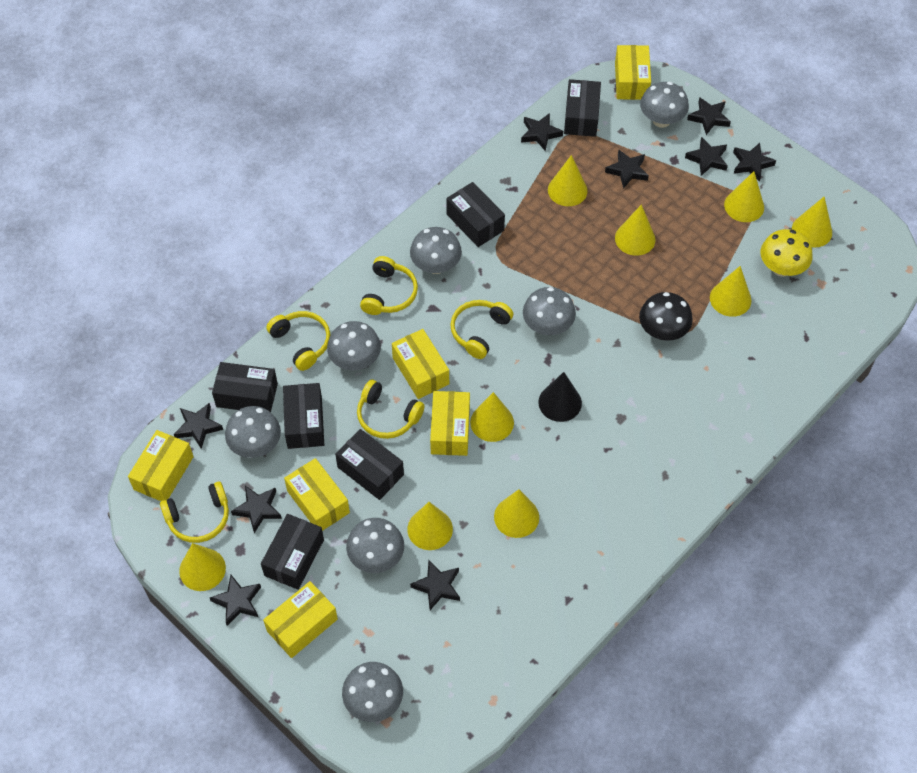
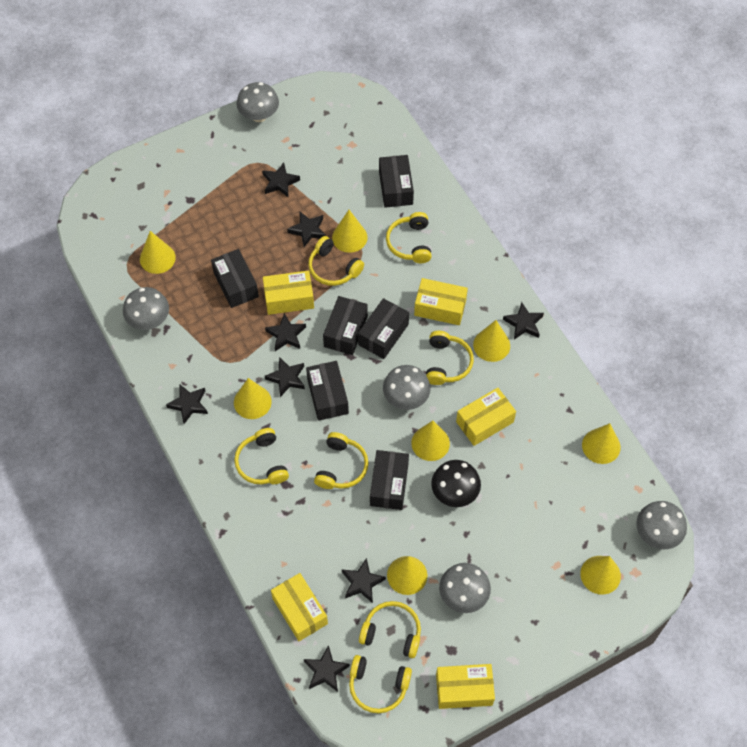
black cone: 1 -> 0
black star: 9 -> 8
grey mushroom: 7 -> 5
yellow box: 6 -> 5
yellow cone: 9 -> 8
yellow headphones: 5 -> 7
yellow mushroom: 1 -> 0

